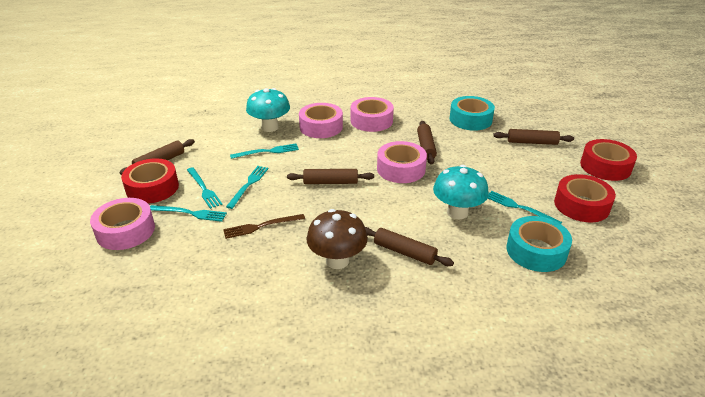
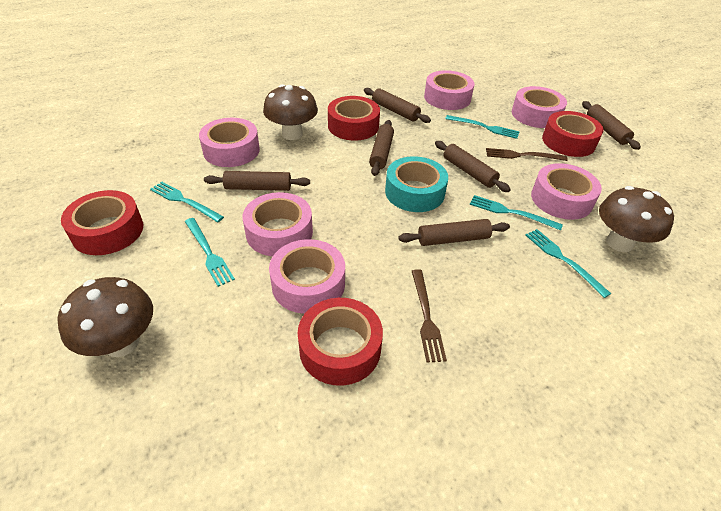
brown fork: 1 -> 2
brown mushroom: 1 -> 3
brown rolling pin: 5 -> 6
pink tape: 4 -> 6
red tape: 3 -> 4
turquoise mushroom: 2 -> 0
turquoise tape: 2 -> 1

